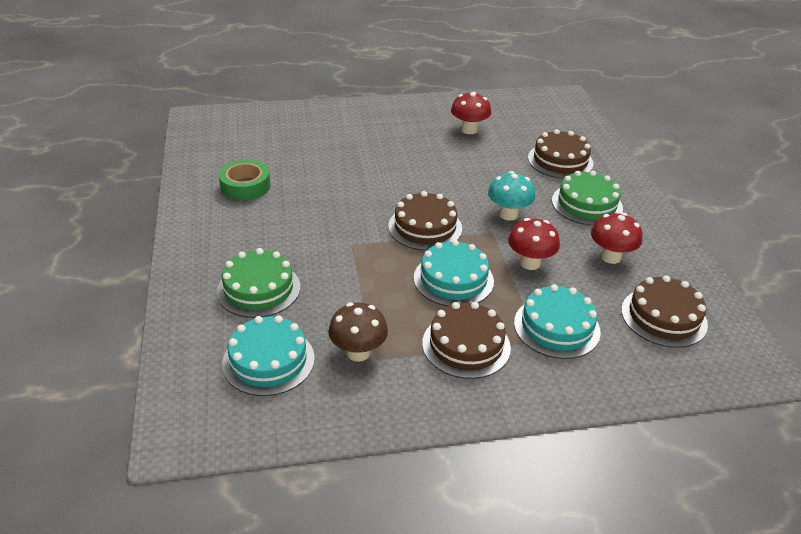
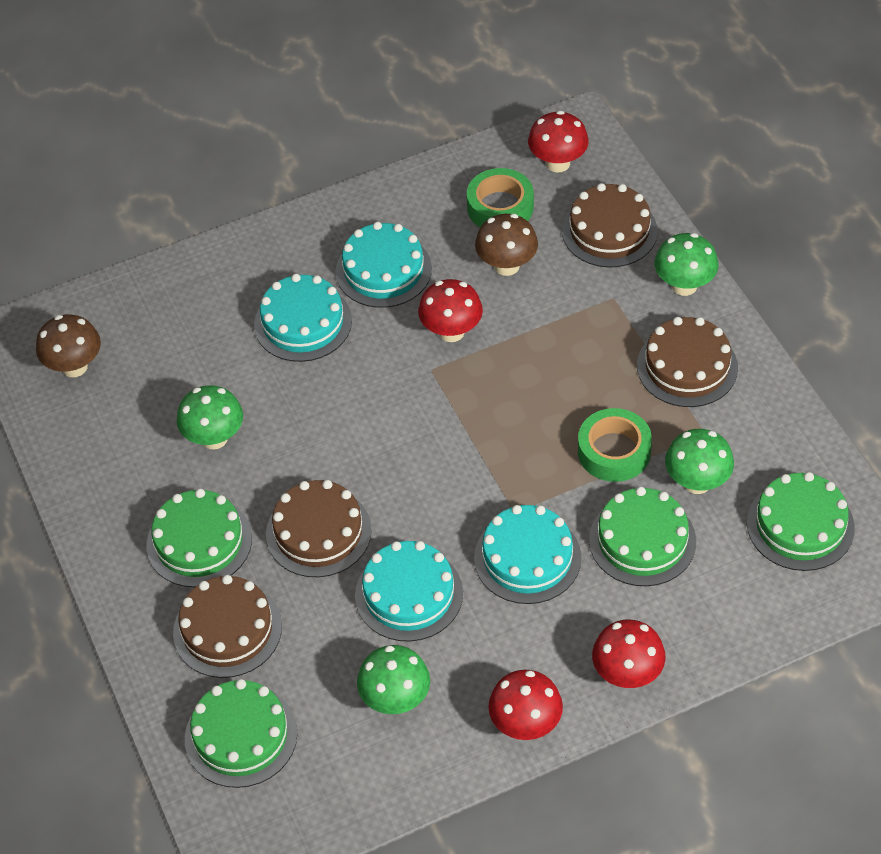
brown mushroom: 1 -> 2
green cake: 2 -> 4
green mushroom: 0 -> 4
green tape: 1 -> 2
red mushroom: 3 -> 4
turquoise cake: 3 -> 4
turquoise mushroom: 1 -> 0

